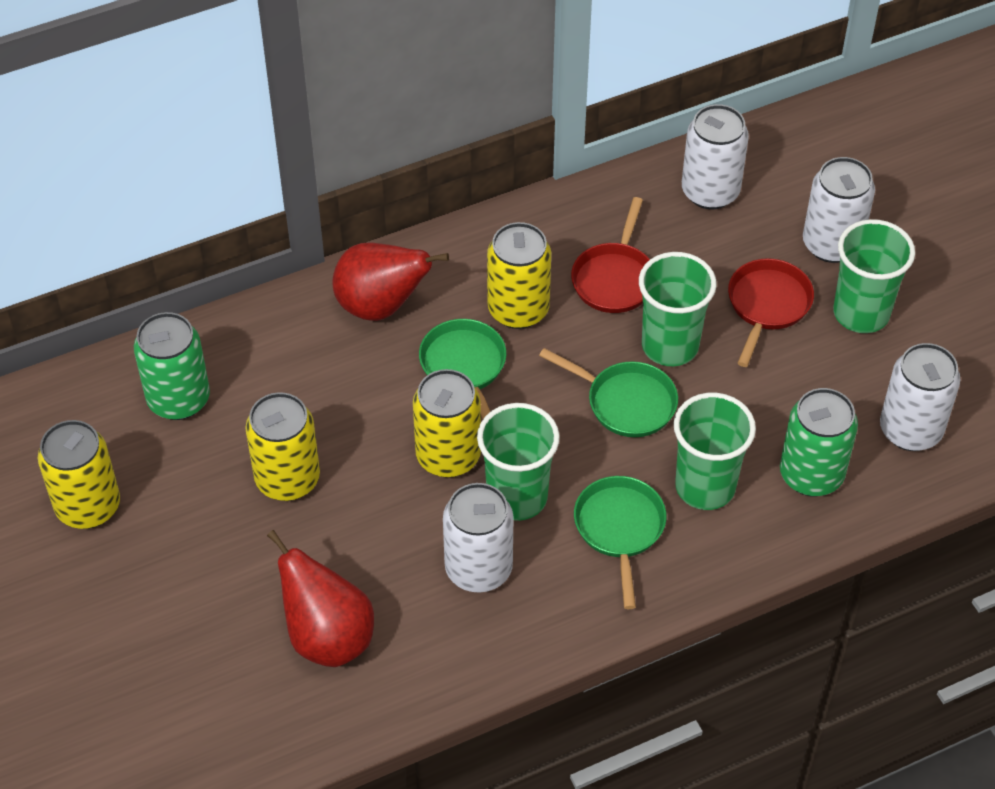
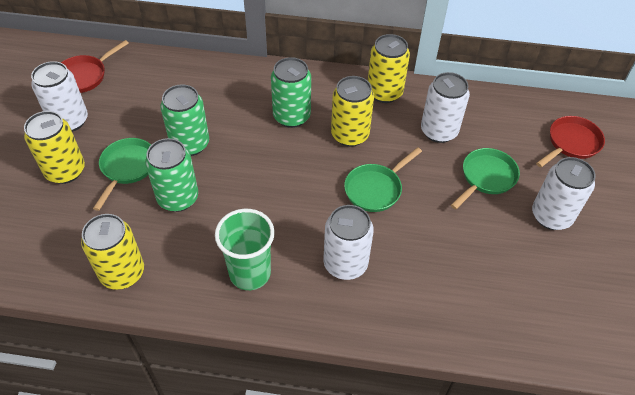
green can: 2 -> 3
green cup: 4 -> 1
red pear: 2 -> 0

